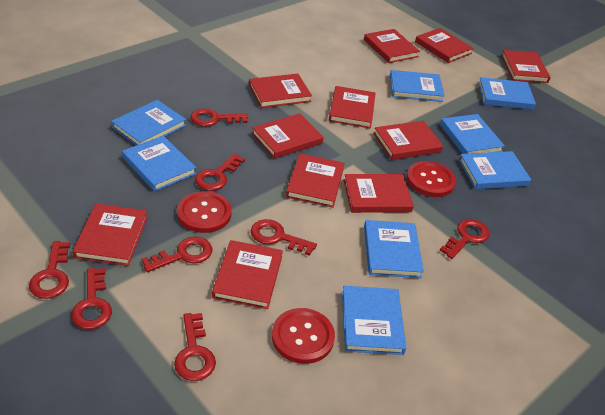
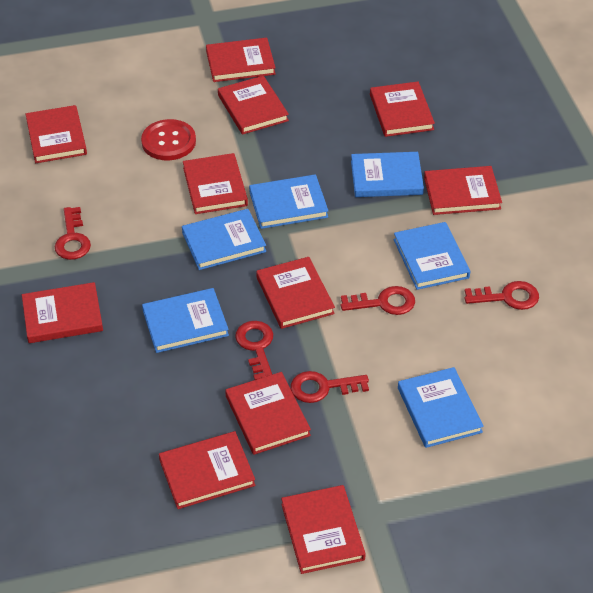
blue book: 8 -> 6
red button: 3 -> 1
red key: 8 -> 5

